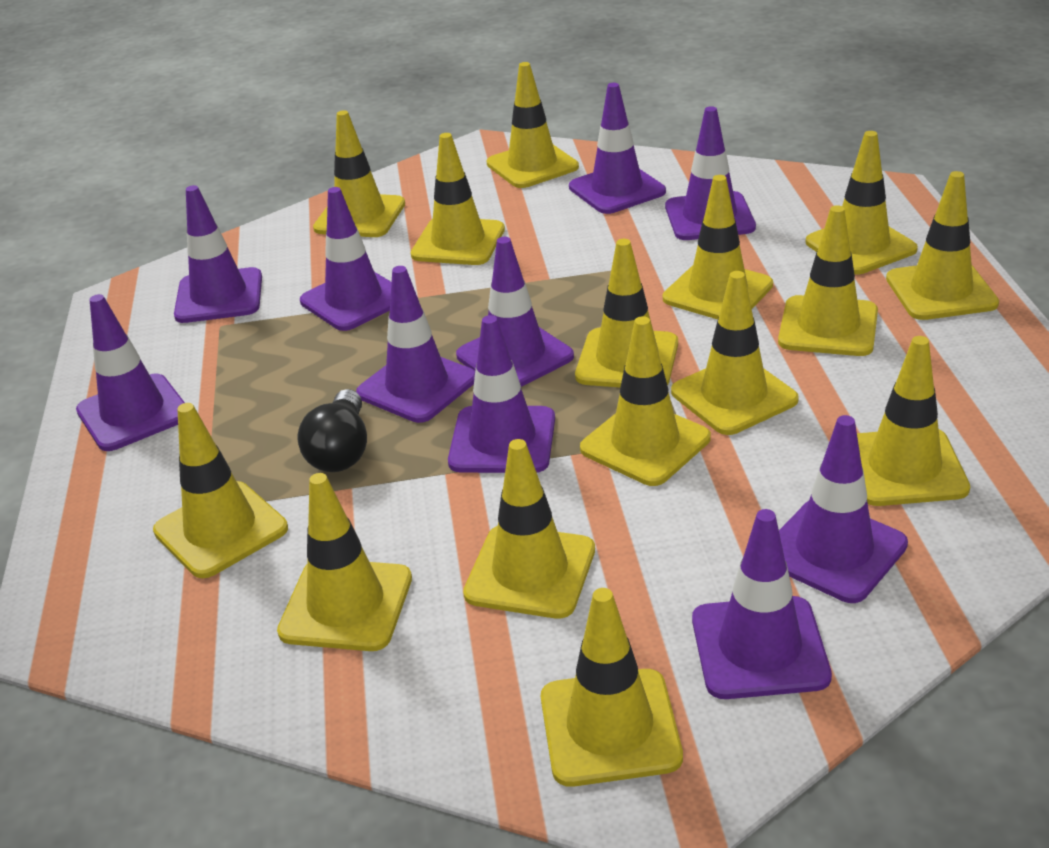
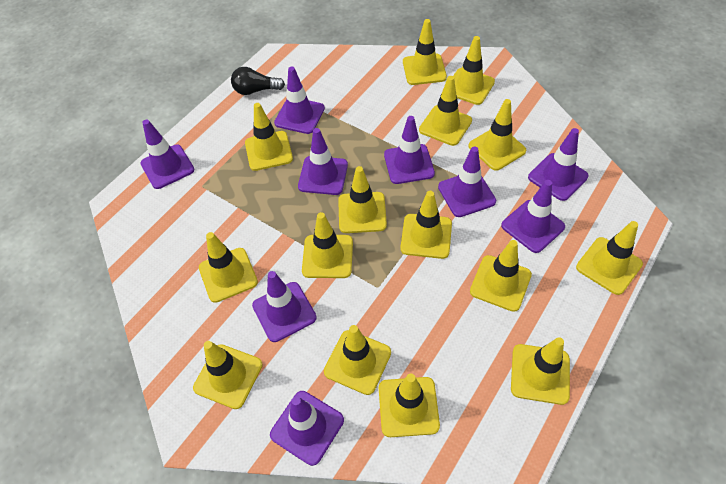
purple traffic cone: 10 -> 9

